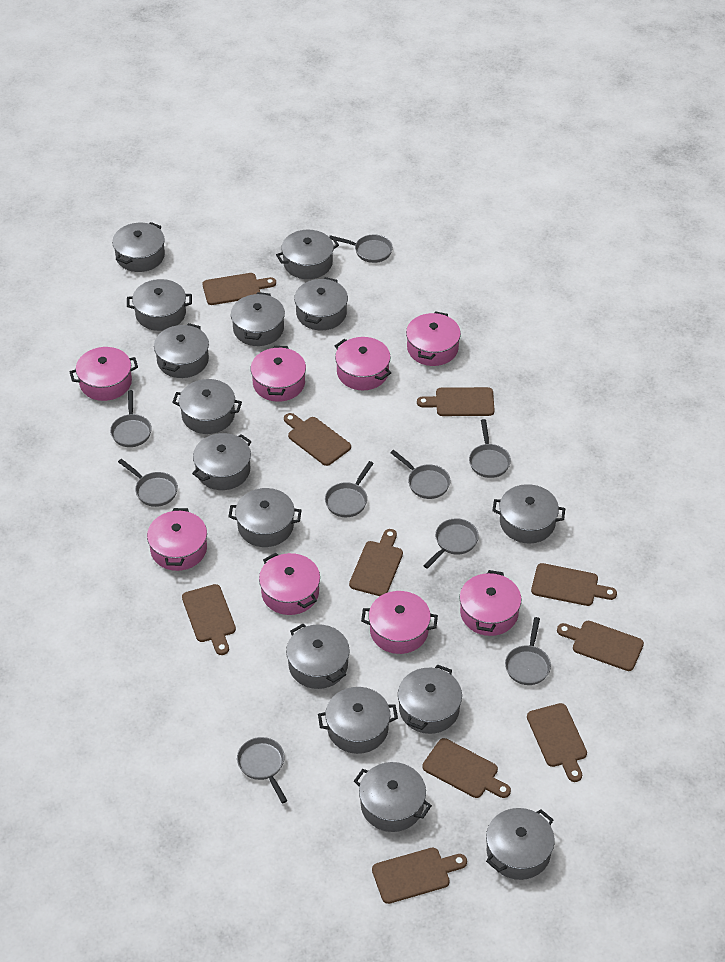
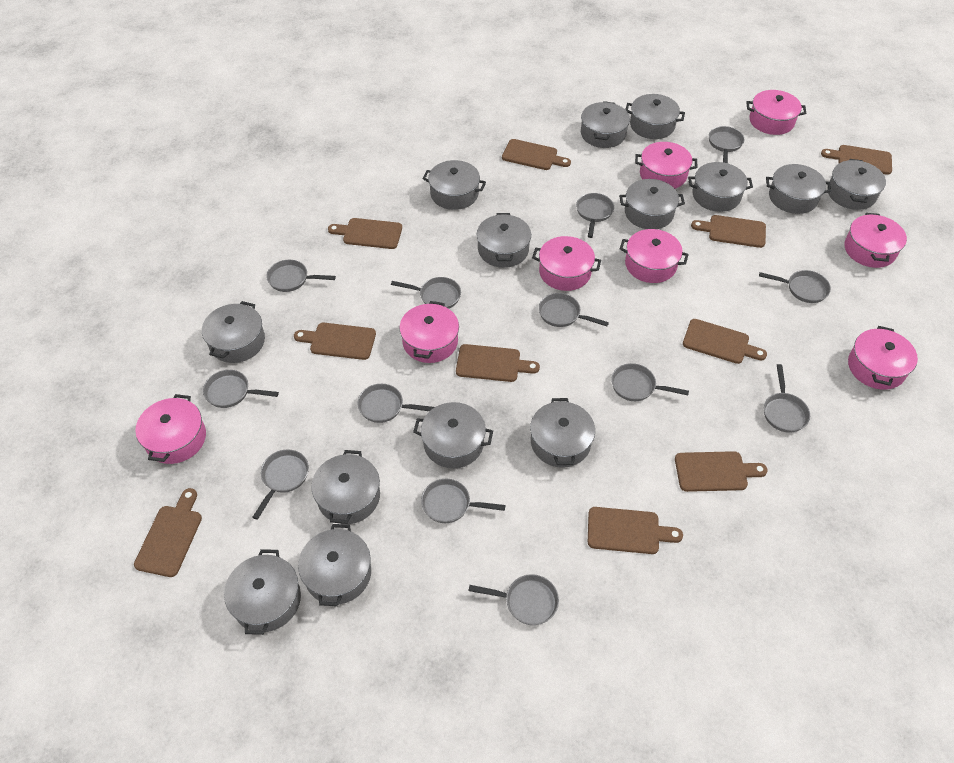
grey pan: 9 -> 13
grey pot: 15 -> 14

